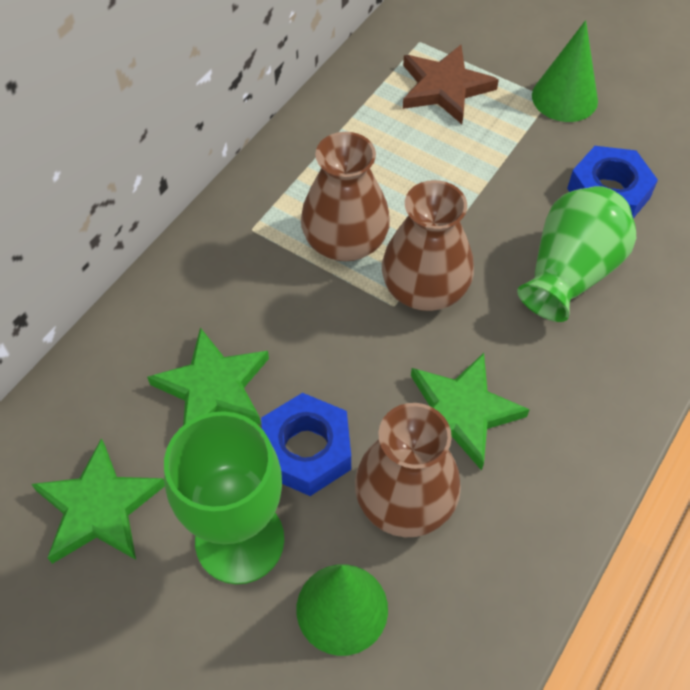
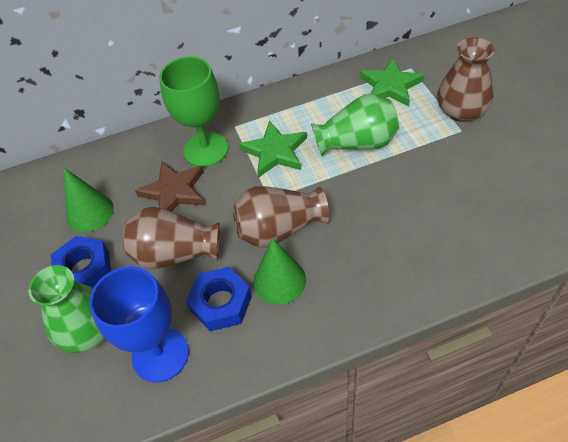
blue goblet: 0 -> 1
green star: 3 -> 2
green vase: 1 -> 2

